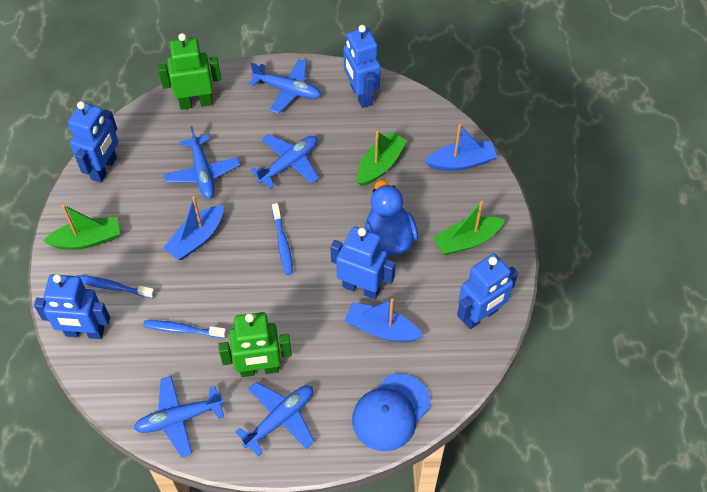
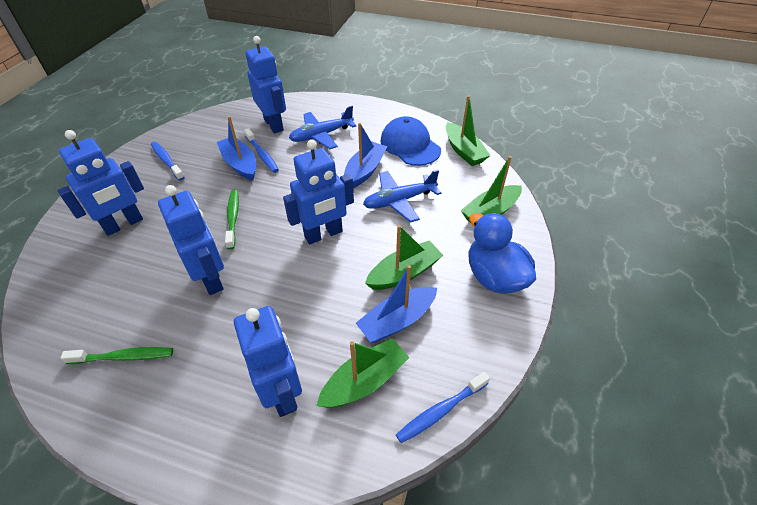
blue plane: 5 -> 2
green boat: 3 -> 4
green robot: 2 -> 0
green toothbrush: 0 -> 2

